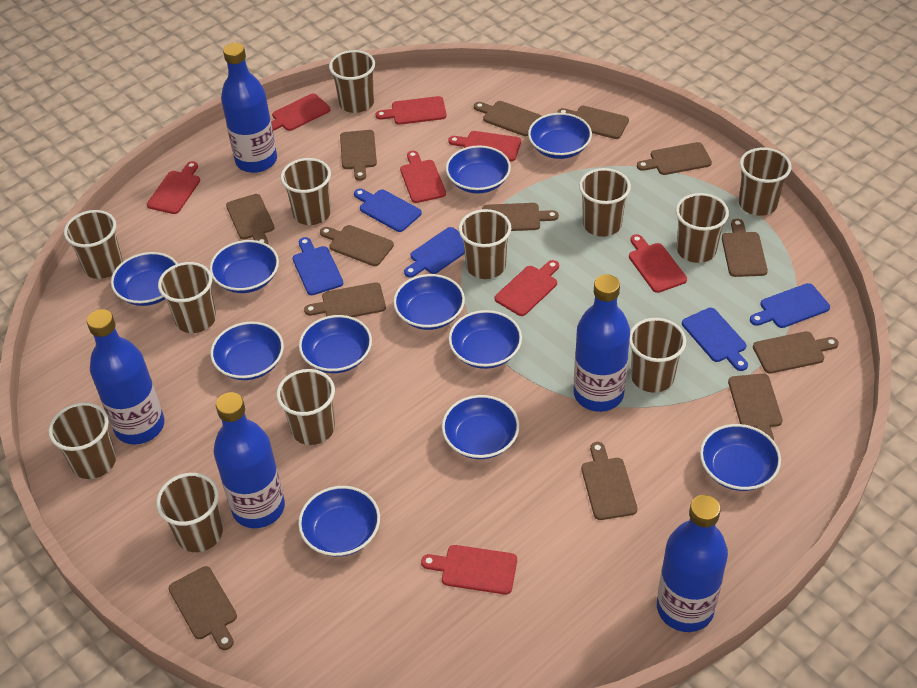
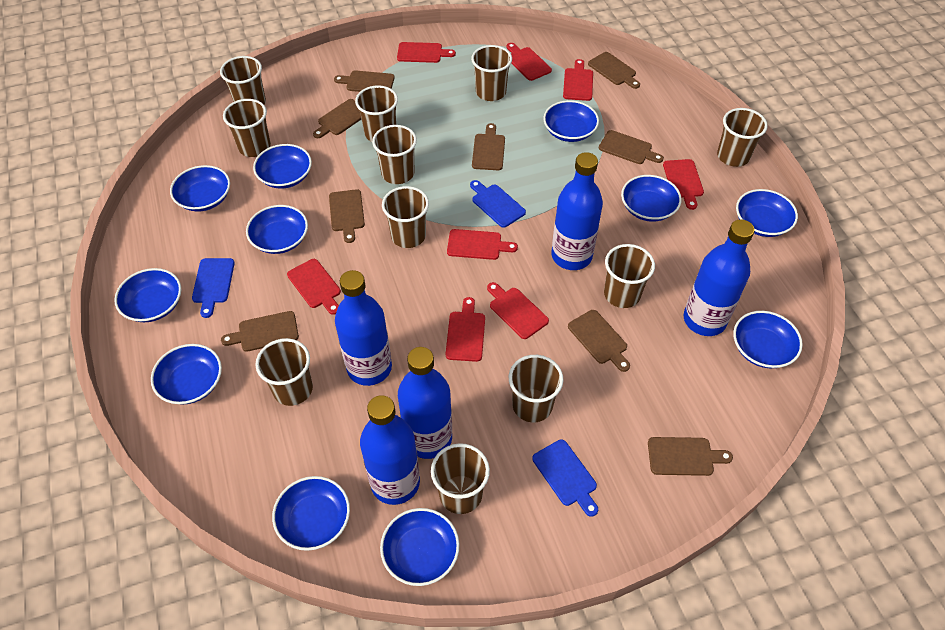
blue cutting board: 5 -> 3
brown cup: 12 -> 11
brown cutting board: 13 -> 9

